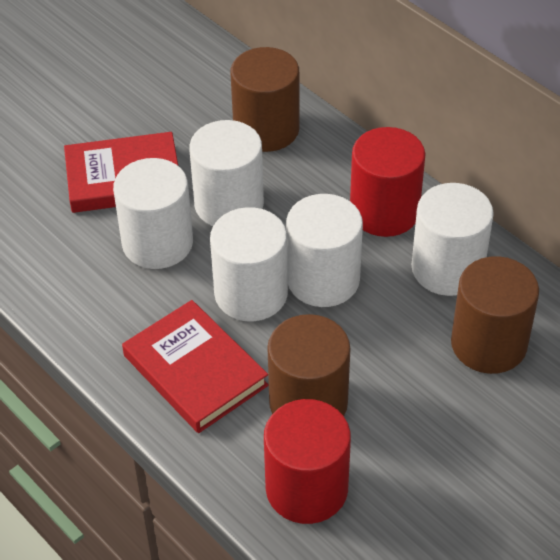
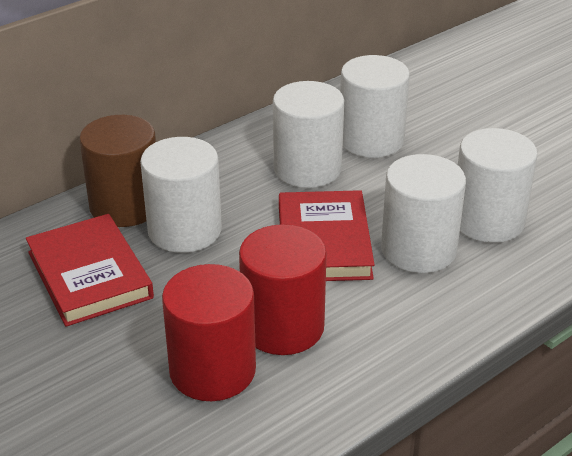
brown cylinder: 3 -> 1

